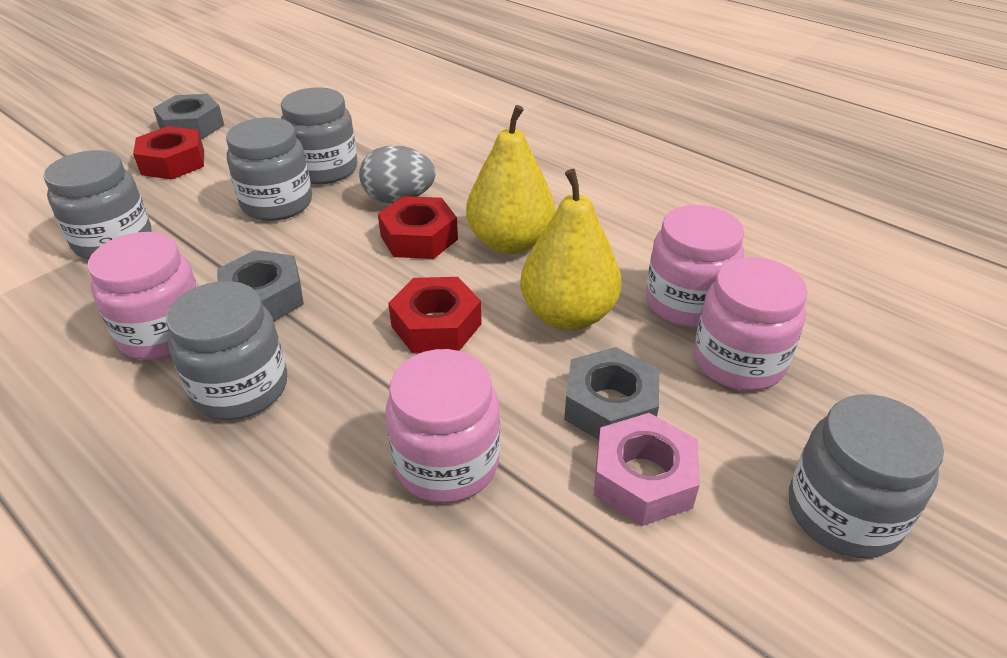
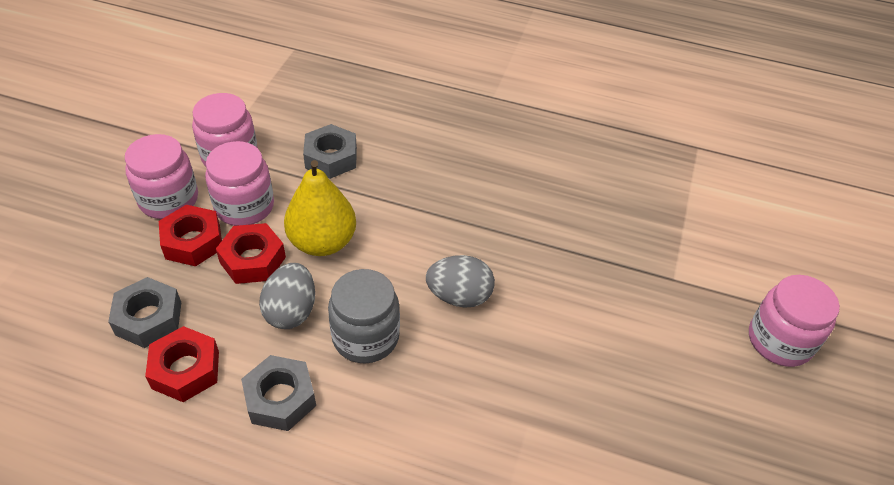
grey egg: 1 -> 2
grey jar: 5 -> 1
pink nut: 1 -> 0
yellow pear: 2 -> 1

